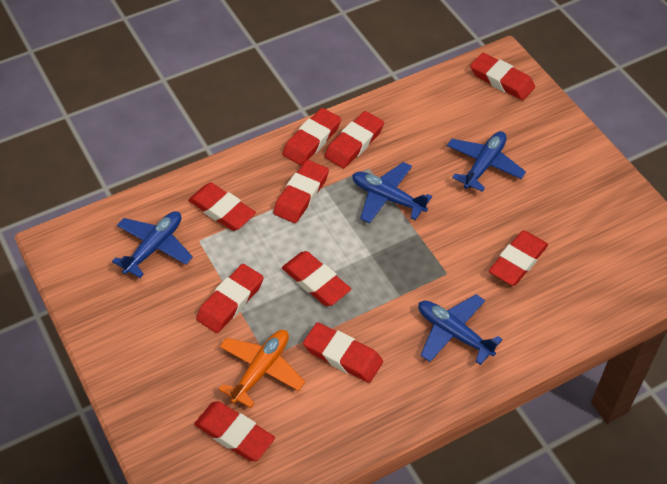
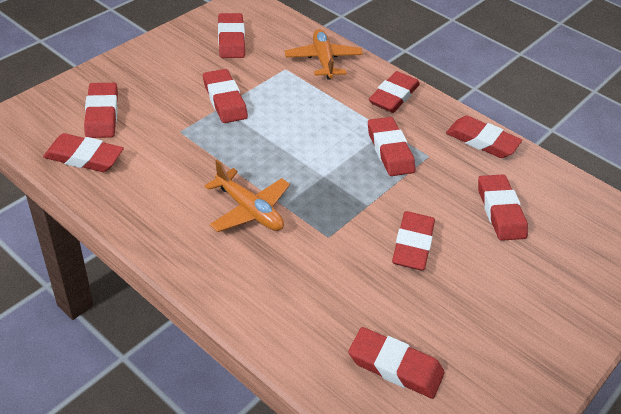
blue plane: 4 -> 0
orange plane: 1 -> 2

